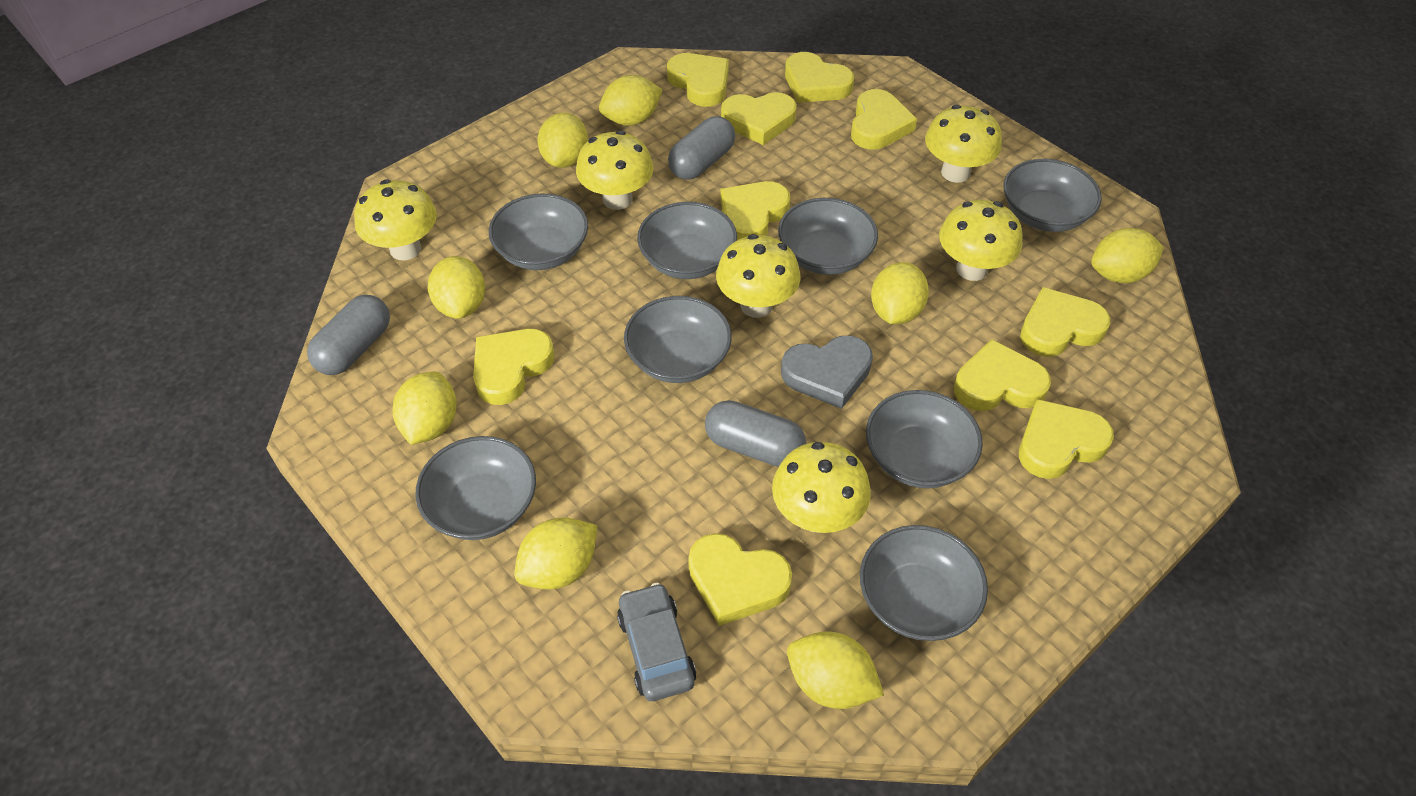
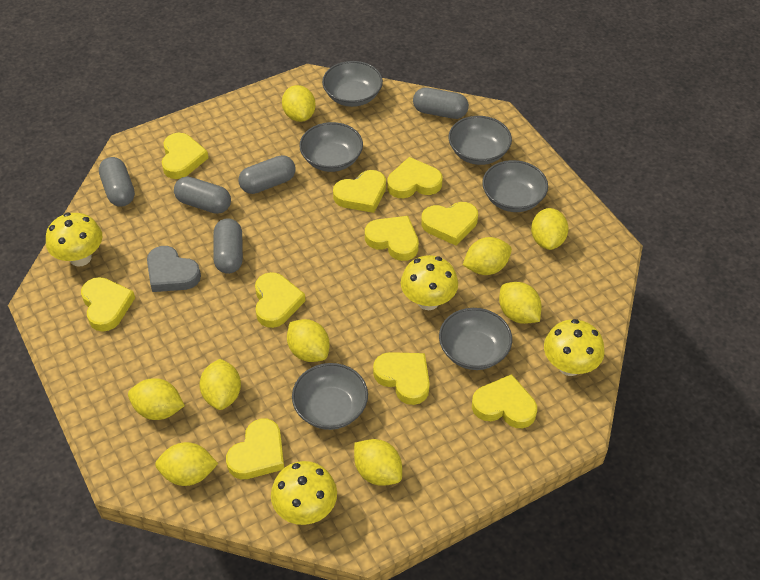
grey bowl: 8 -> 6
grey capsule: 3 -> 5
grey car: 1 -> 0
yellow lemon: 8 -> 9
yellow mushroom: 6 -> 4

